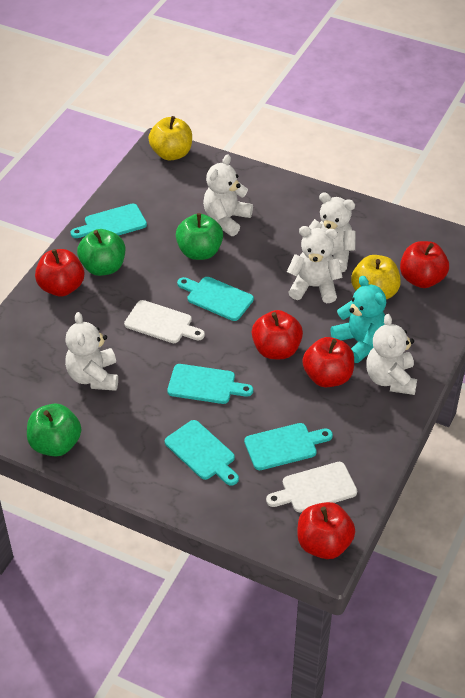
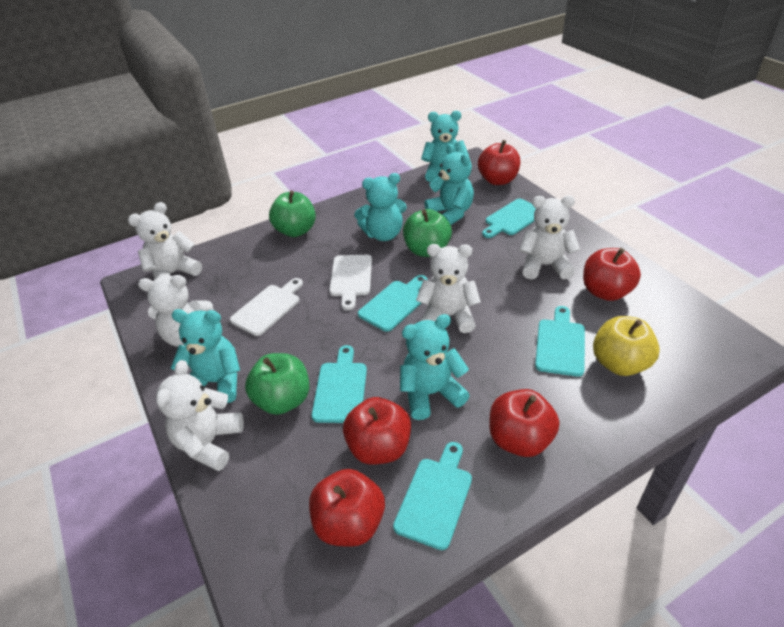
turquoise teddy bear: 1 -> 5
yellow apple: 2 -> 1

